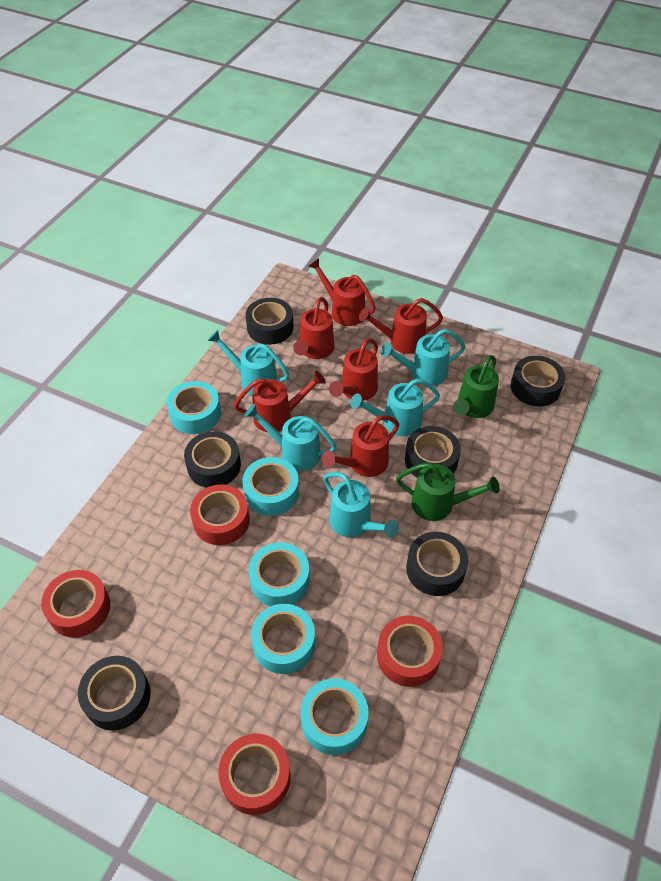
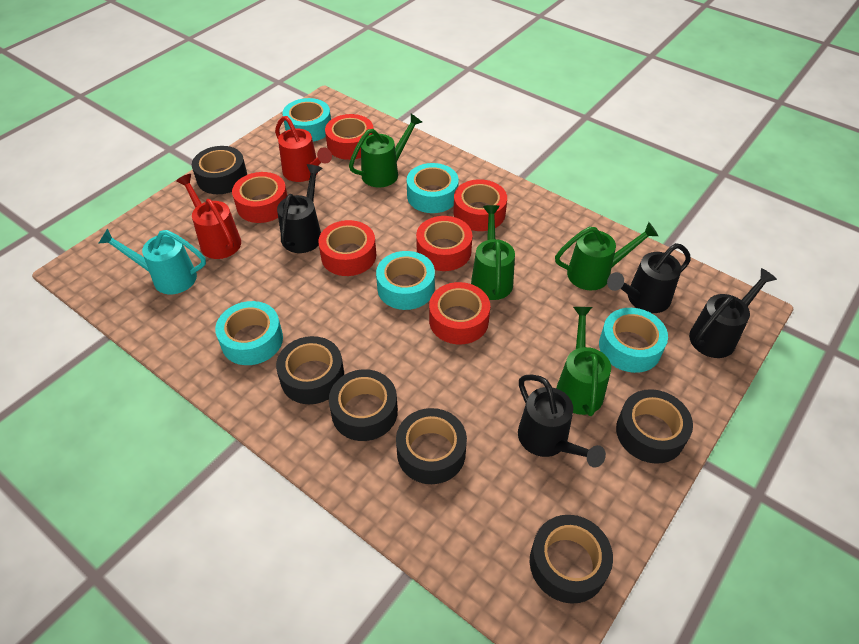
black watering can: 0 -> 4
green watering can: 2 -> 4
red tape: 4 -> 6
red watering can: 6 -> 2
turquoise watering can: 5 -> 1

